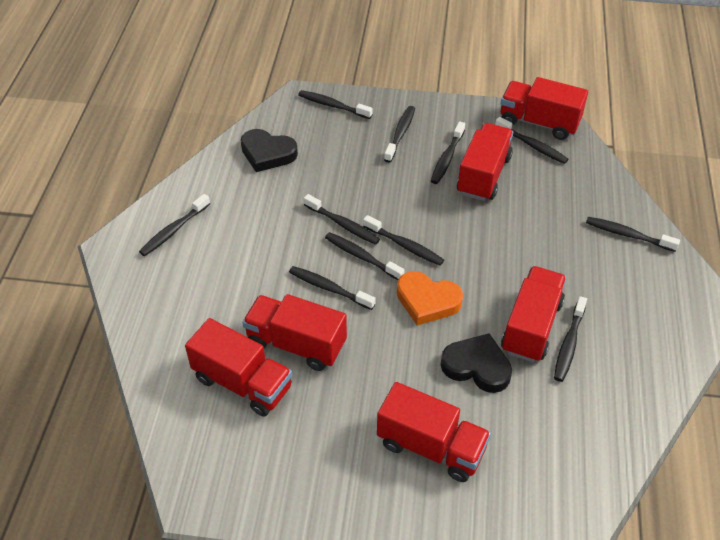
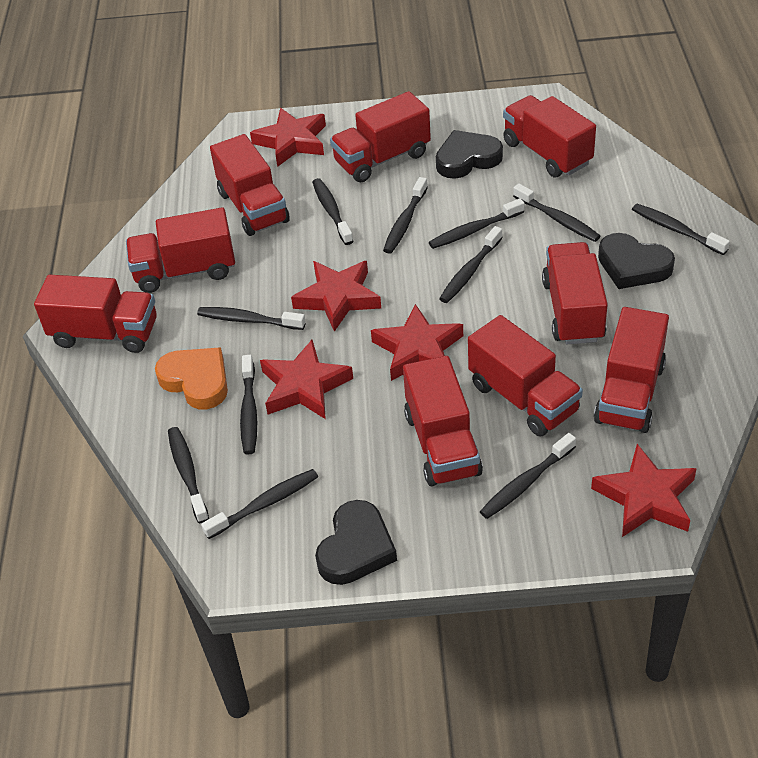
black heart: 2 -> 3
red star: 0 -> 5
red truck: 6 -> 9

